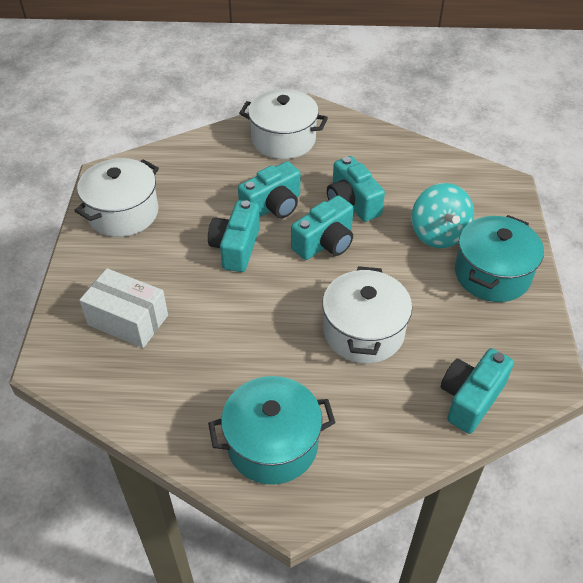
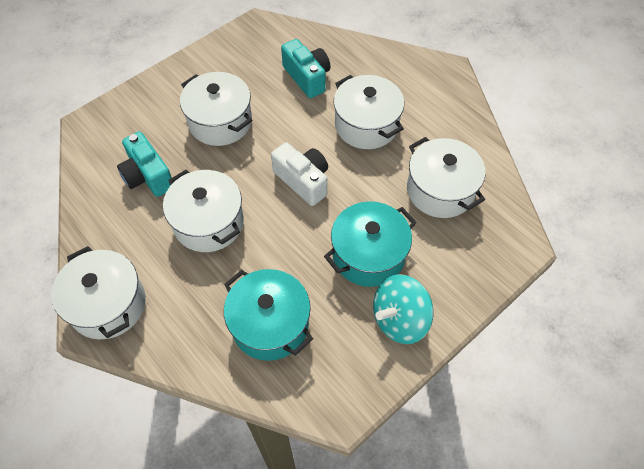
turquoise camera: 5 -> 2
white box: 1 -> 0
white camera: 0 -> 1
white pot: 3 -> 5

